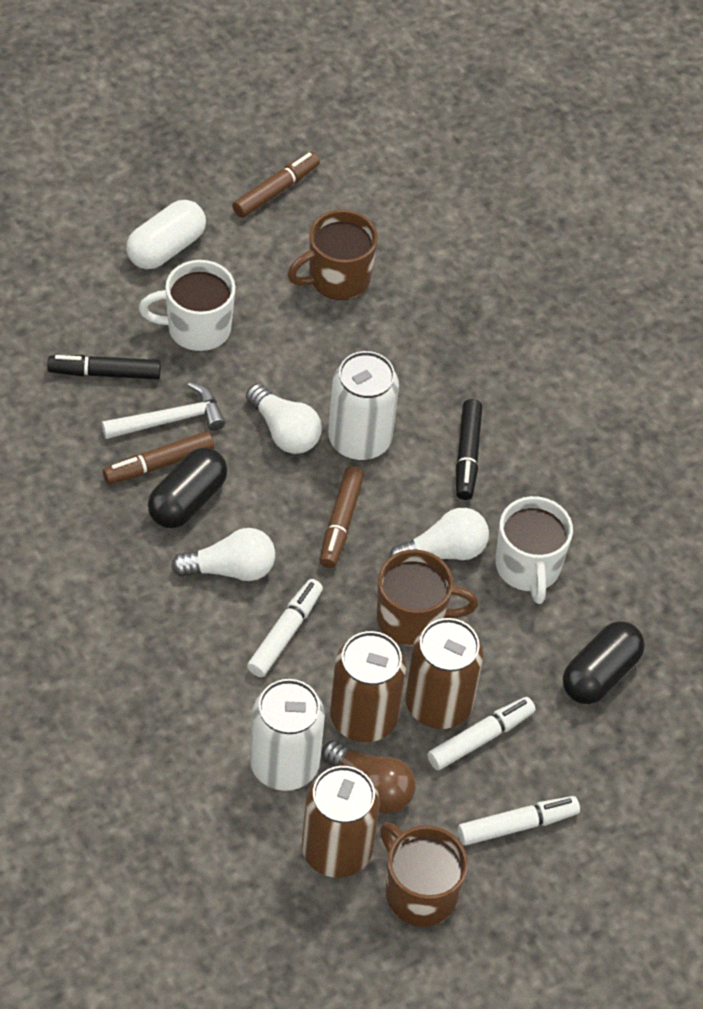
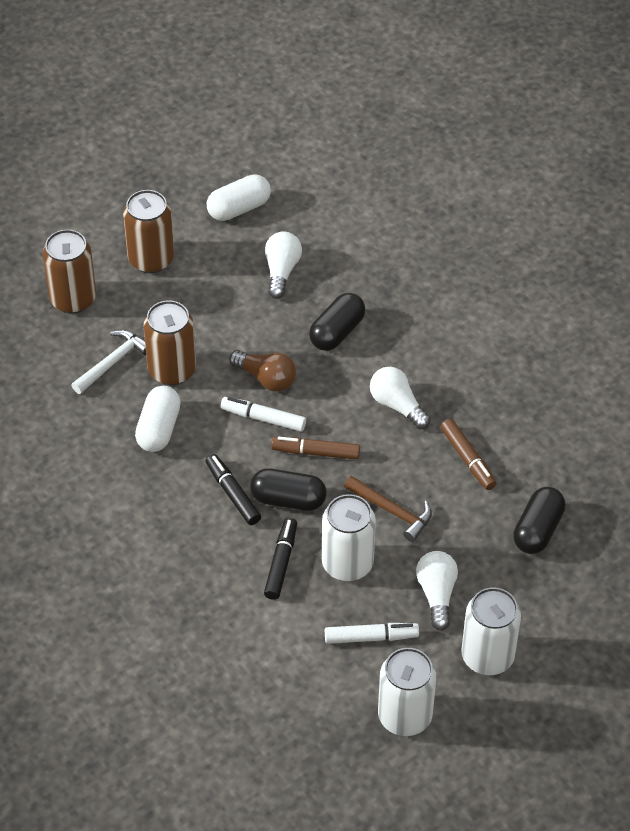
black capsule: 2 -> 3
brown hammer: 0 -> 1
brown marker: 3 -> 2
brown mug: 3 -> 0
white can: 2 -> 3
white capsule: 1 -> 2
white marker: 3 -> 2
white mug: 2 -> 0

